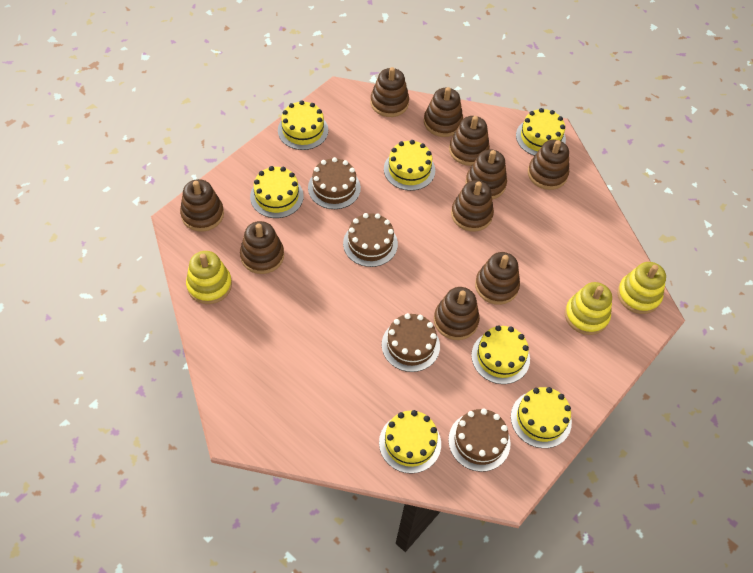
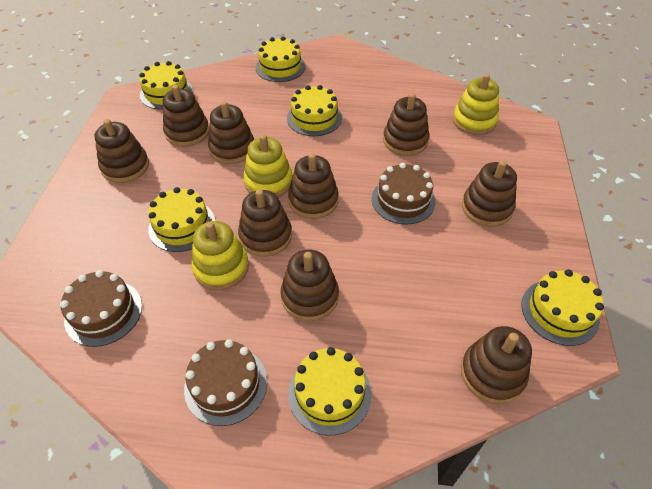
brown cake: 4 -> 3
brown stacking toy: 10 -> 9
yellow cake: 7 -> 6

